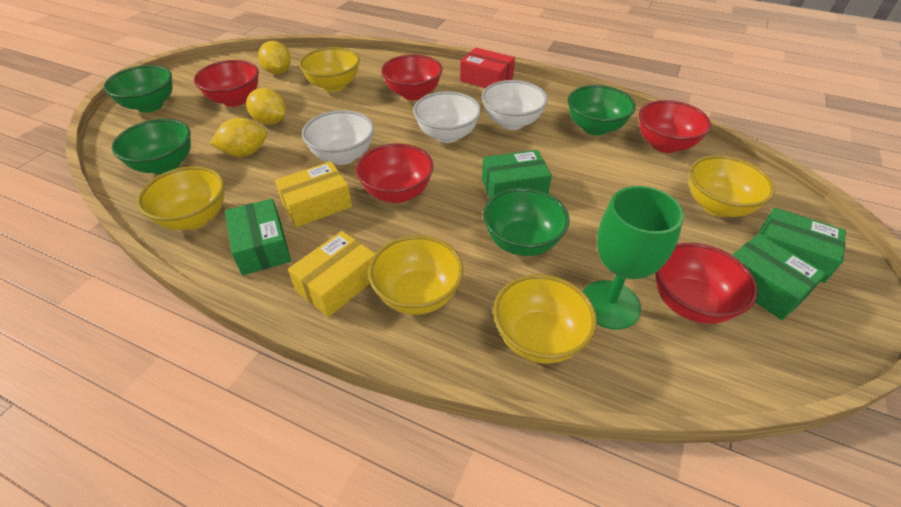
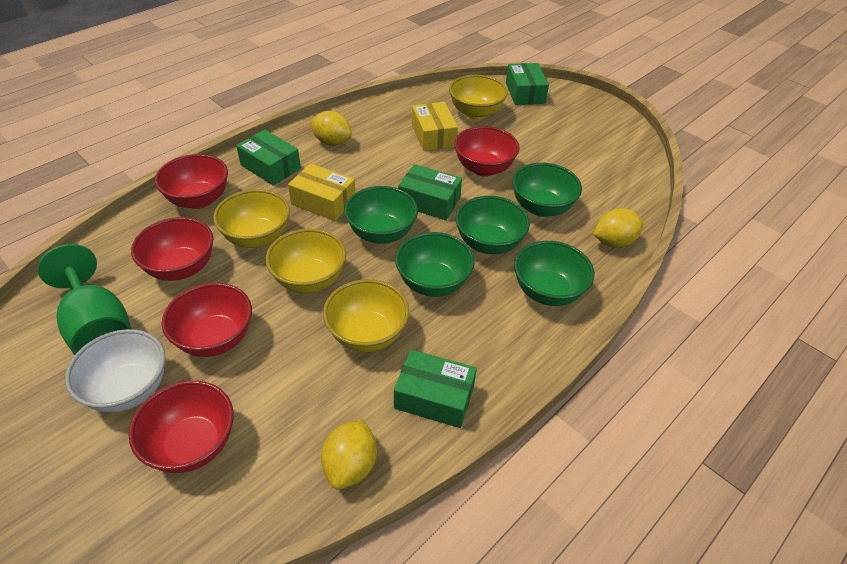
green bowl: 4 -> 5
red box: 1 -> 0
white bowl: 3 -> 1
yellow bowl: 5 -> 4

